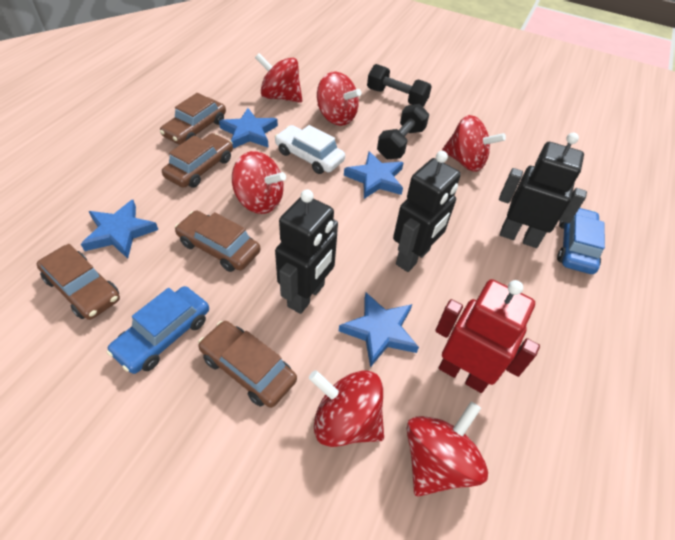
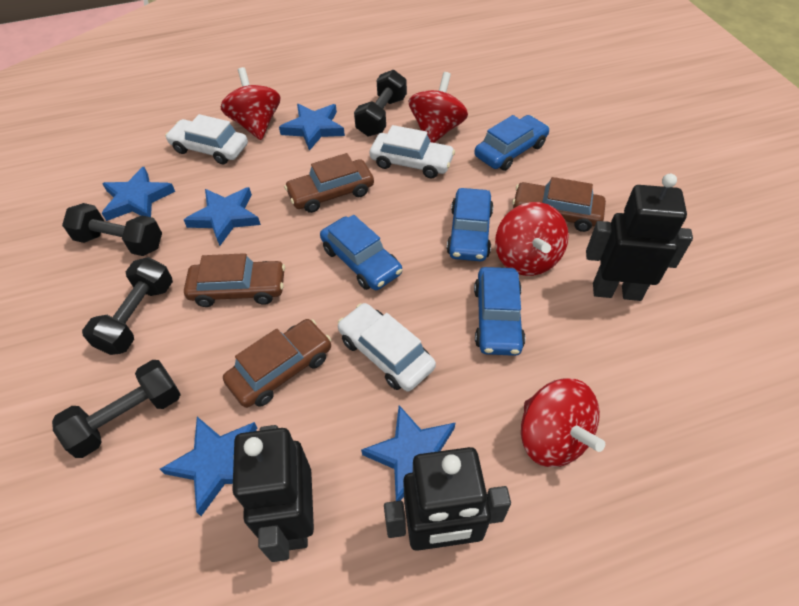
black dumbbell: 2 -> 4
blue car: 2 -> 4
blue star: 4 -> 5
brown car: 5 -> 4
red robot: 1 -> 0
red spinning top: 6 -> 4
white car: 1 -> 3

